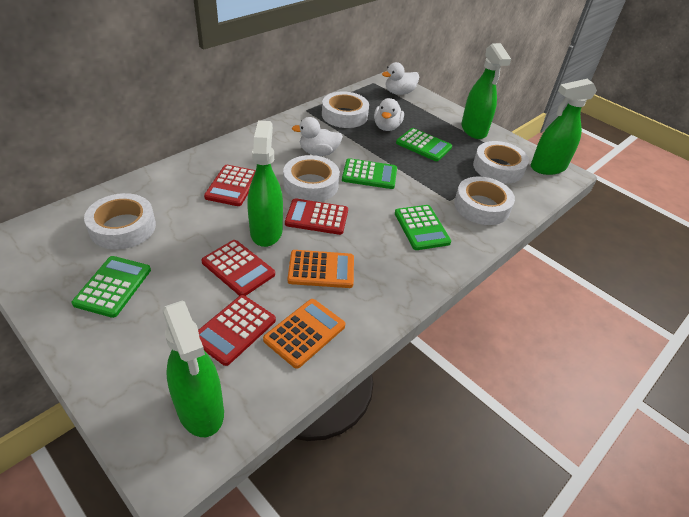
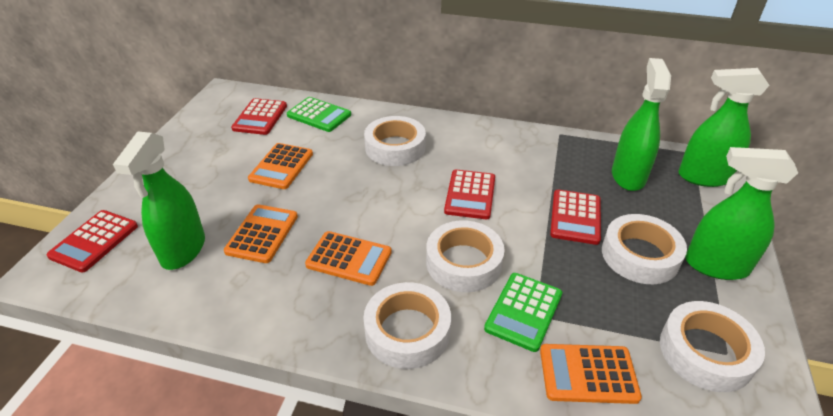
green calculator: 4 -> 2
orange calculator: 2 -> 4
white duck: 3 -> 0

